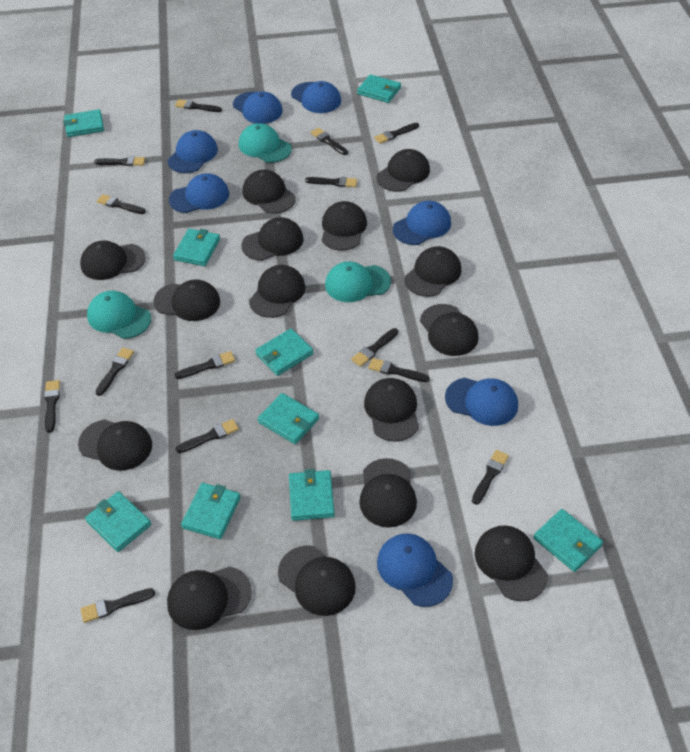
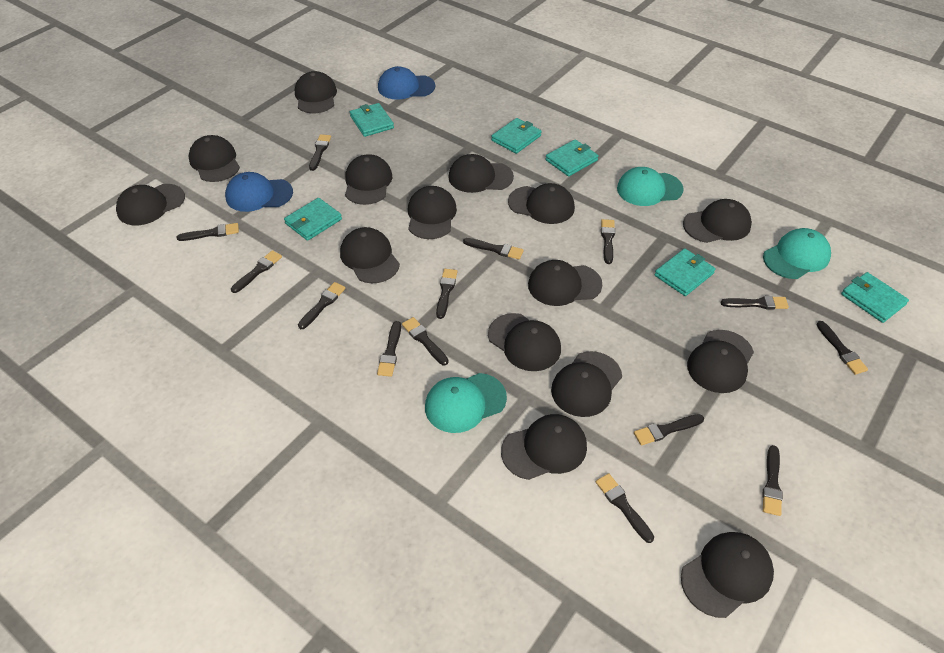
blue cap: 7 -> 2
turquoise wallet: 9 -> 6

